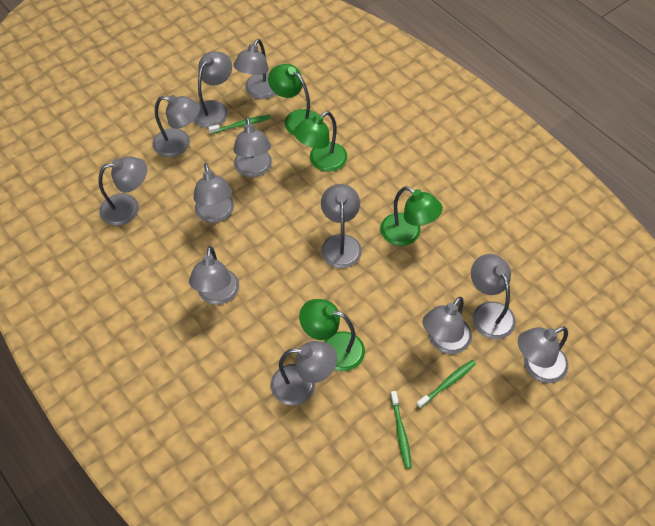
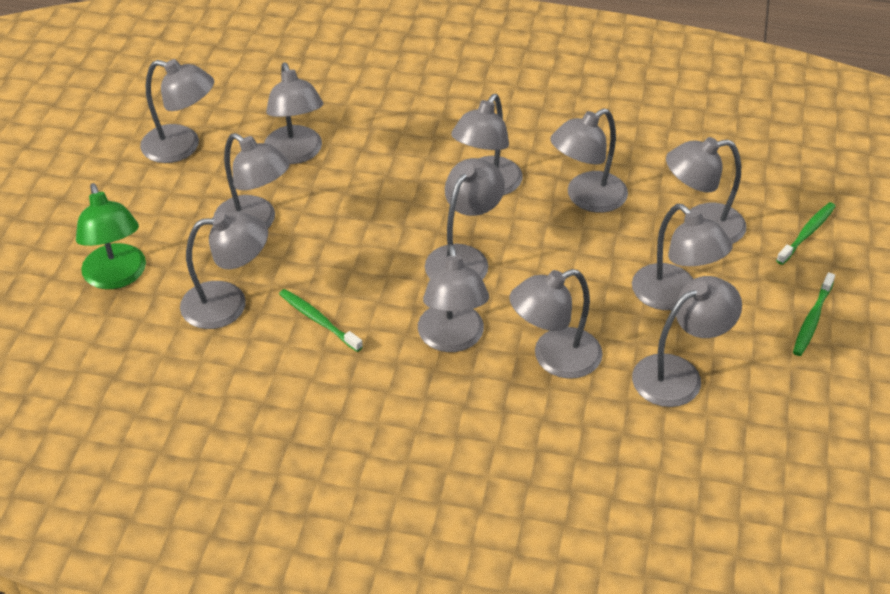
green lamp: 4 -> 1

